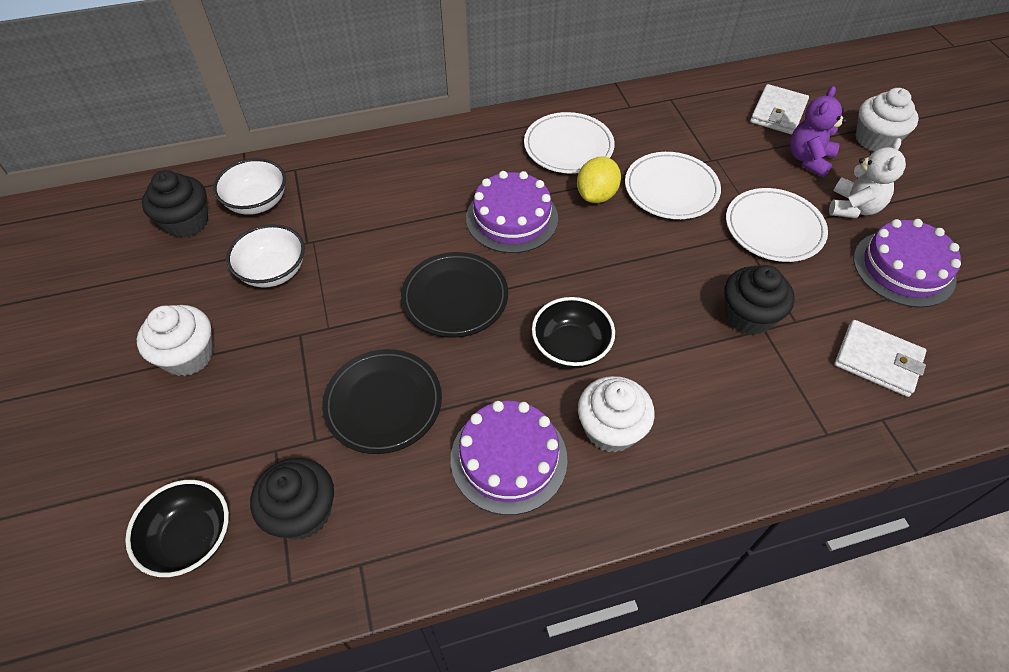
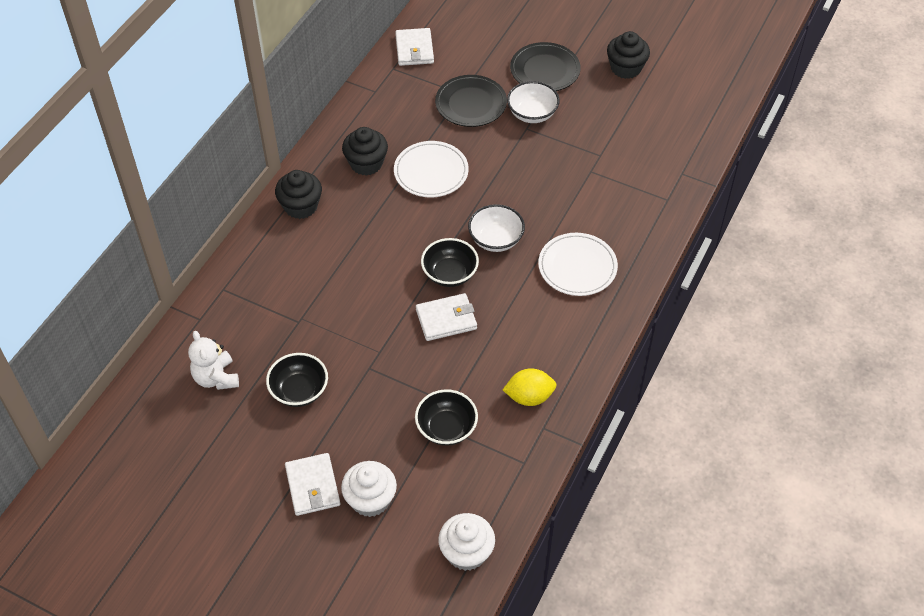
black bowl: 2 -> 3
purple cake: 3 -> 0
purple teddy bear: 1 -> 0
white cupcake: 3 -> 2
white plate: 3 -> 2
white wallet: 2 -> 3

